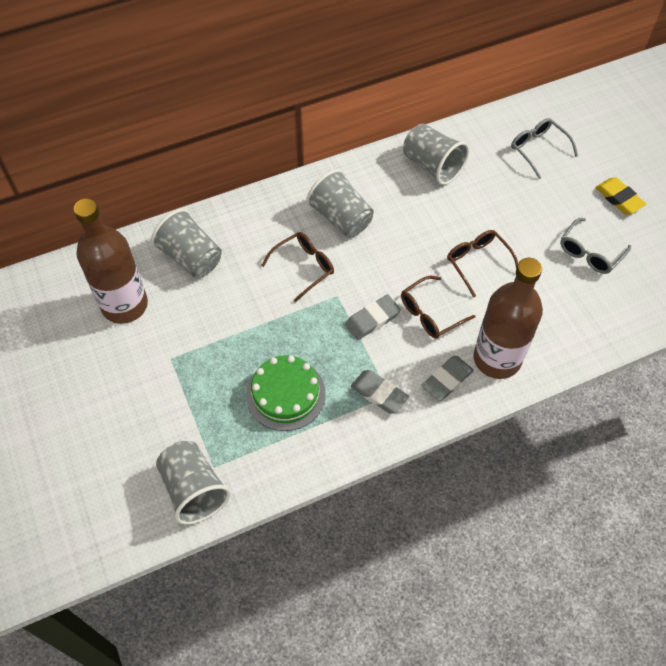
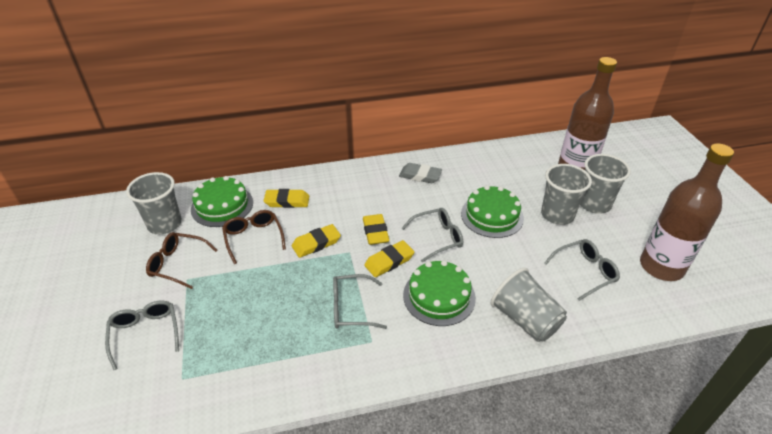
brown glasses: 3 -> 2
green cake: 1 -> 3
grey eraser: 3 -> 1
grey glasses: 2 -> 4
yellow eraser: 1 -> 4

